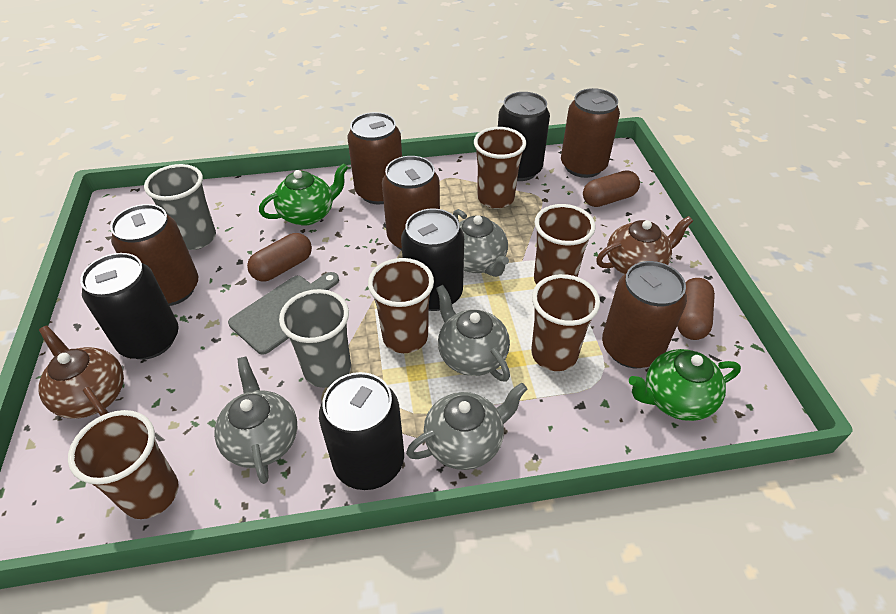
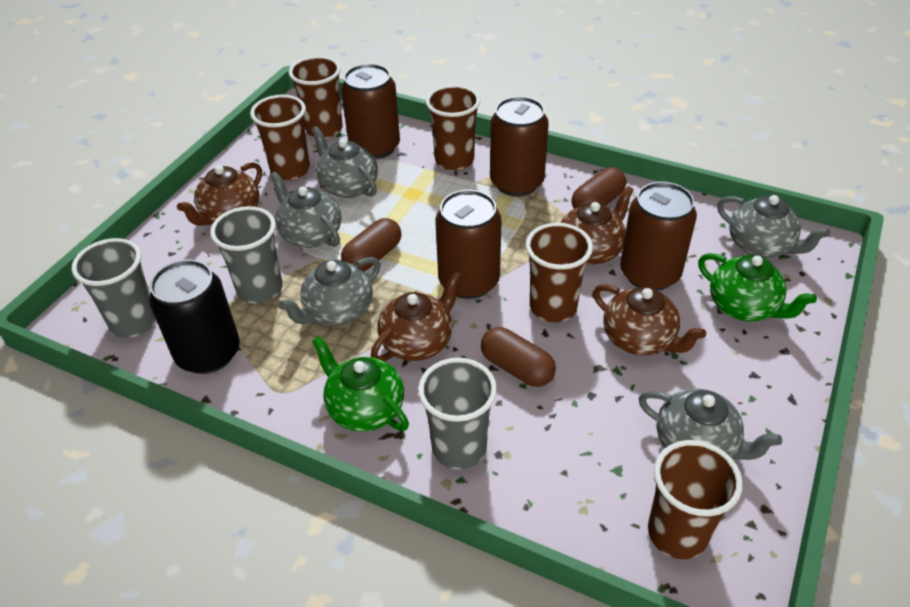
black can: 4 -> 1
brown can: 5 -> 4
brown teapot: 2 -> 4
grey cup: 2 -> 3
grey cutting board: 1 -> 0
grey teapot: 4 -> 5

